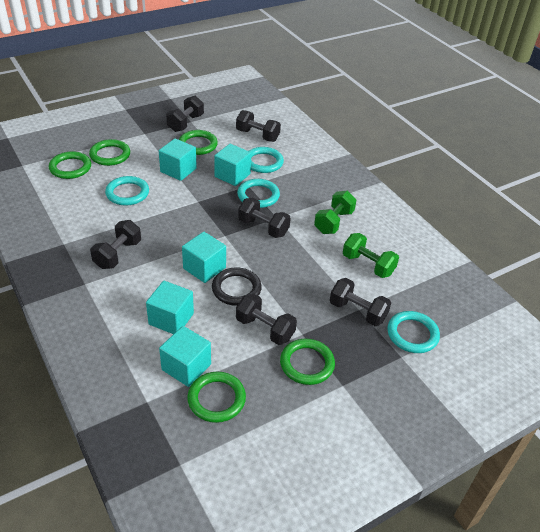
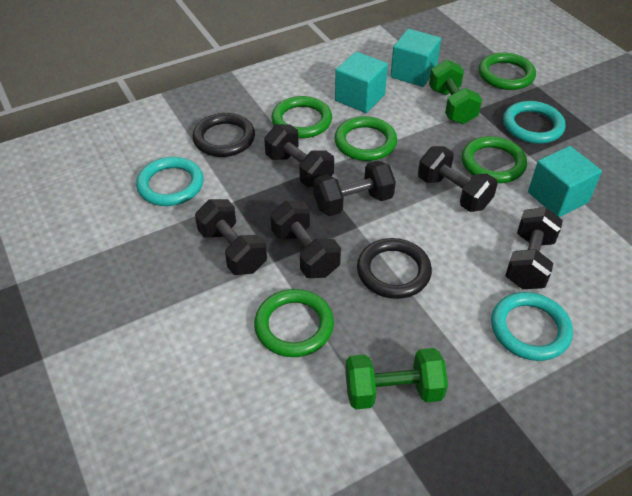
black ring: 1 -> 2
turquoise cube: 5 -> 3
turquoise ring: 4 -> 3

